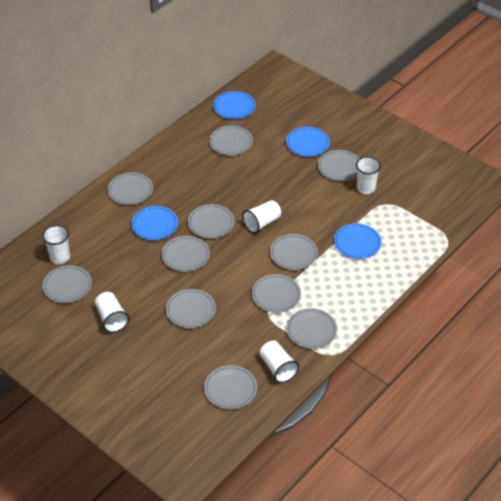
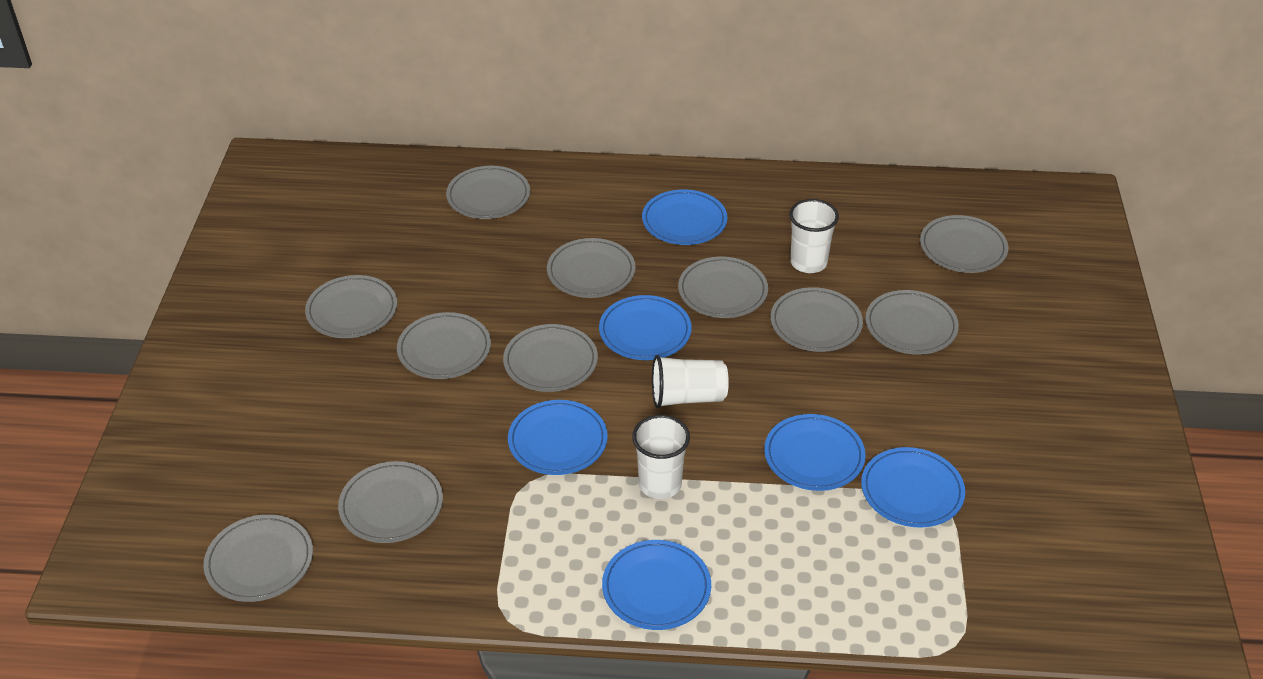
blue plate: 4 -> 6
white cup: 5 -> 3

